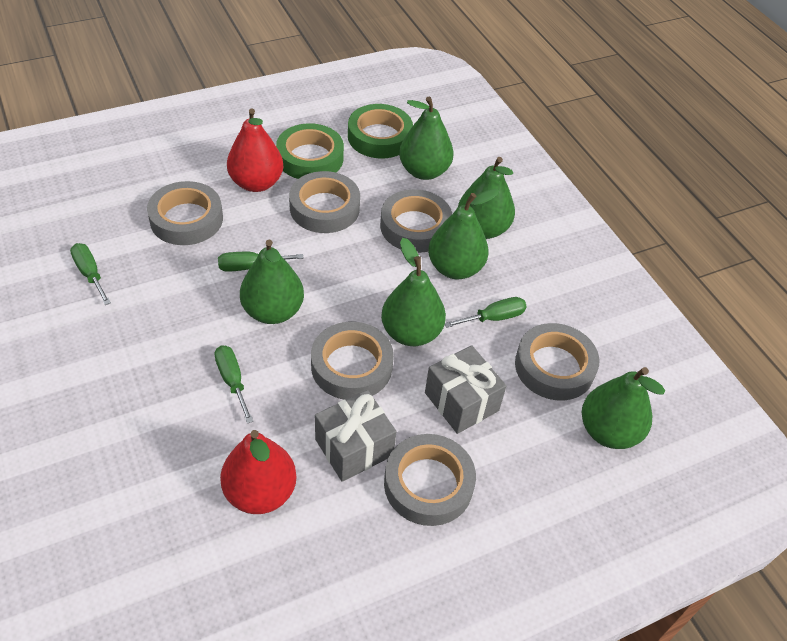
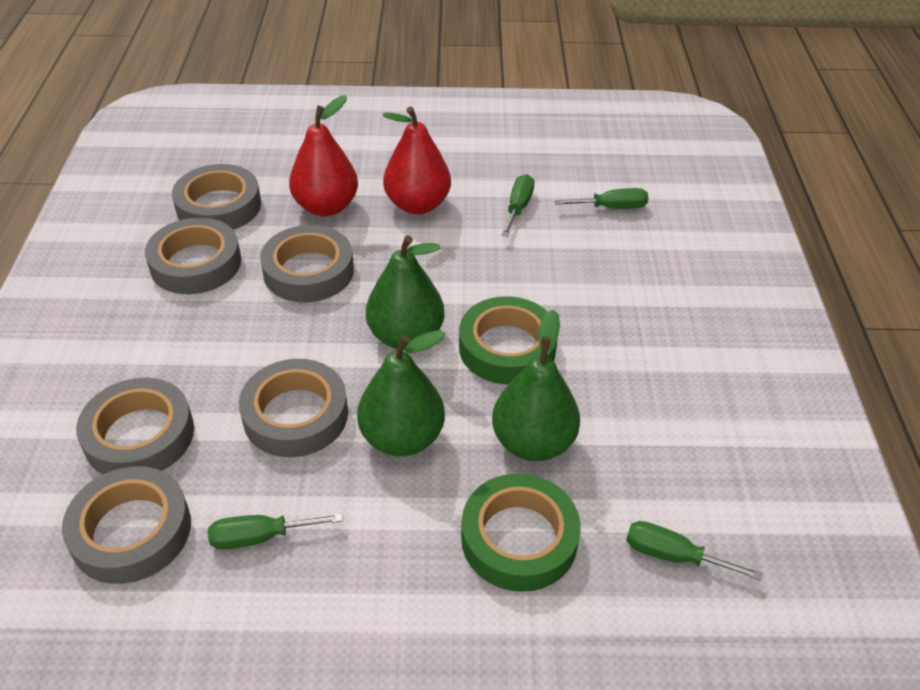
green pear: 6 -> 3
grey gift: 2 -> 0

